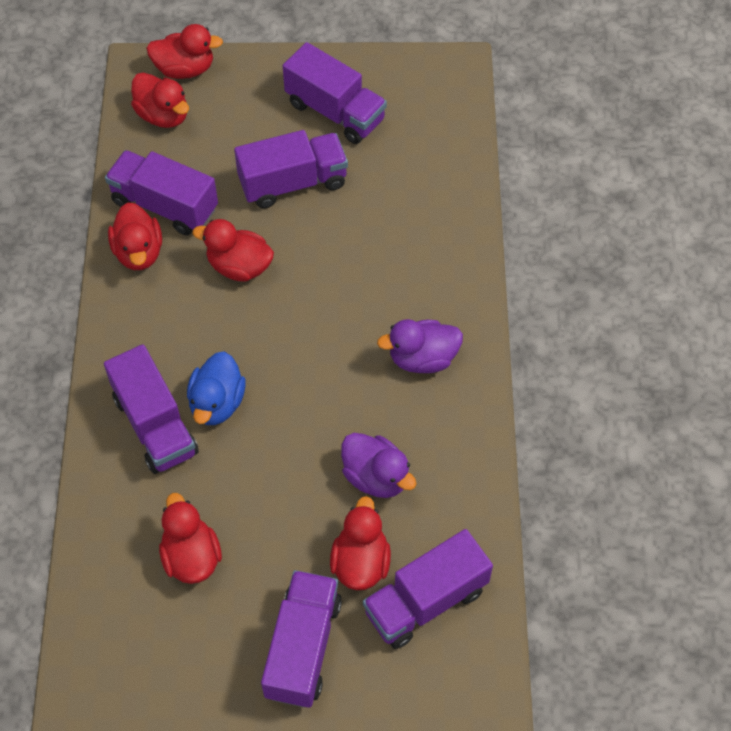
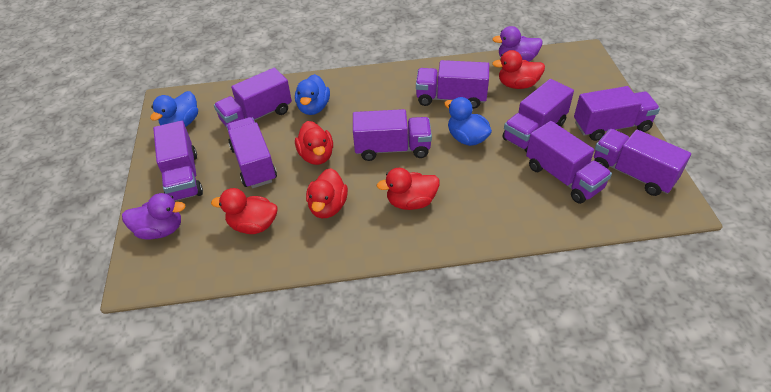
blue duck: 1 -> 3
purple truck: 6 -> 9
red duck: 6 -> 5

